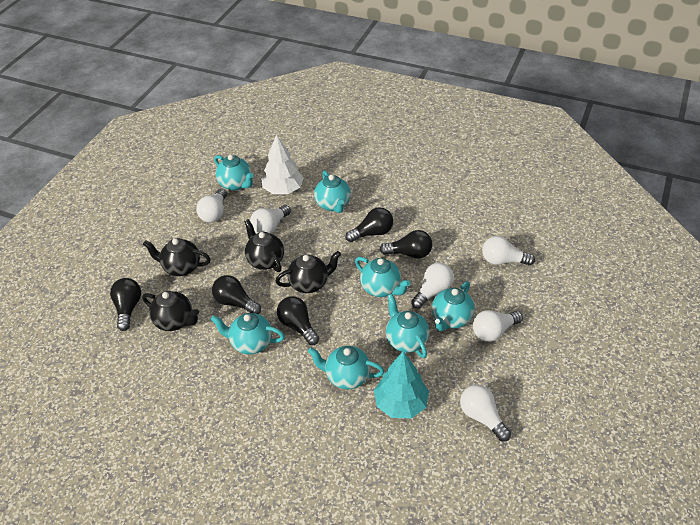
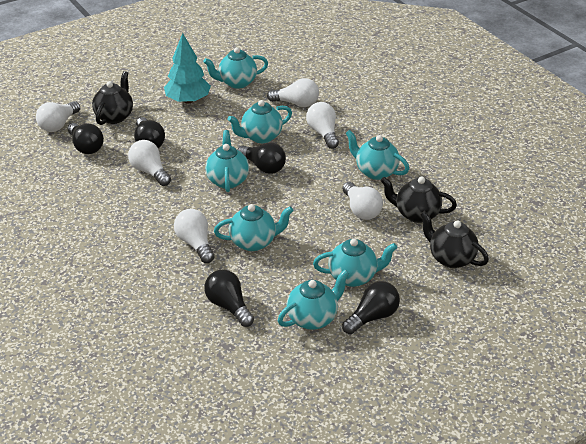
black teapot: 4 -> 3
white tree: 1 -> 0

